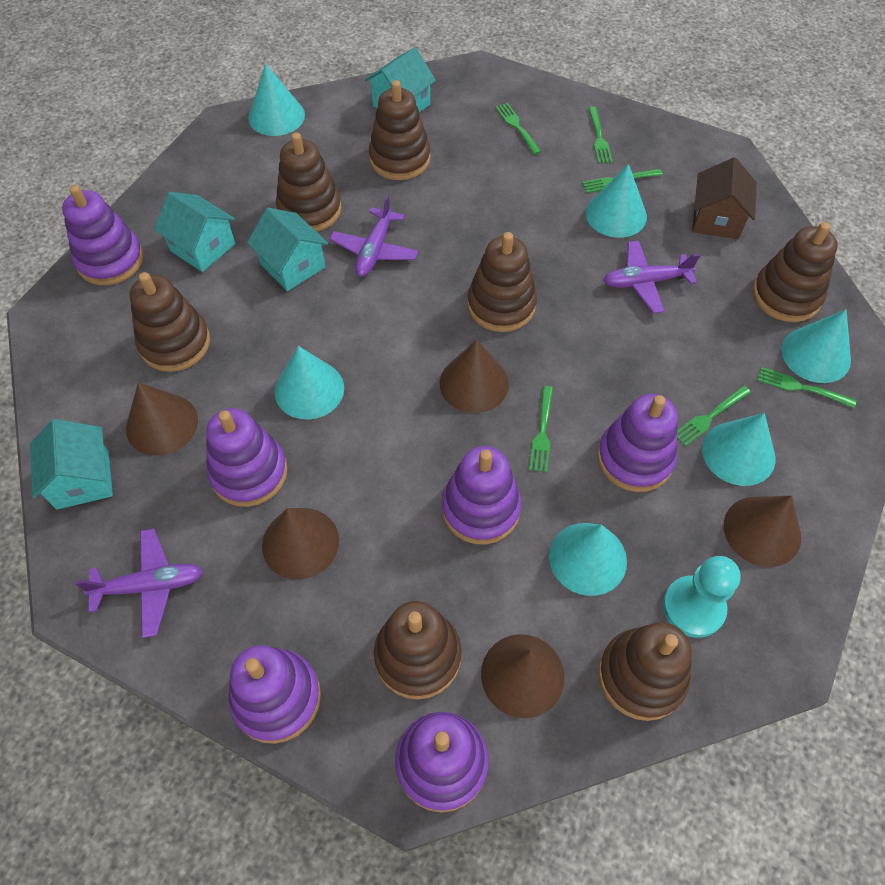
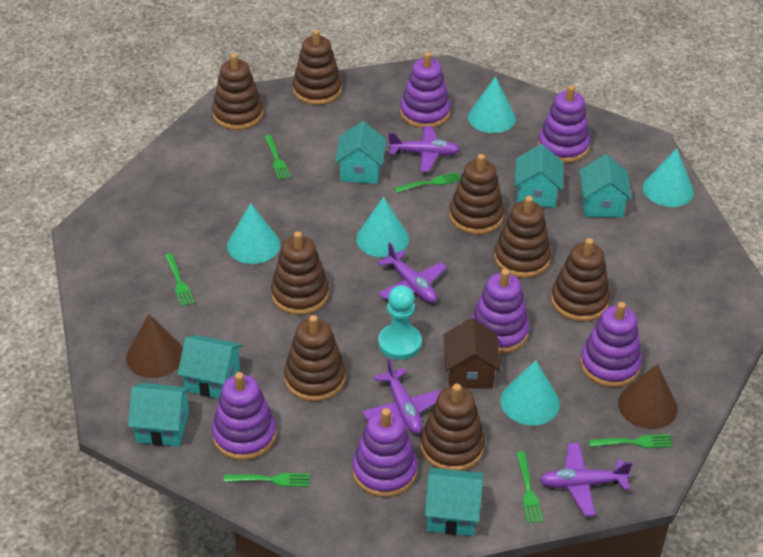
brown cone: 5 -> 2
brown stacking toy: 7 -> 8
purple plane: 3 -> 4
turquoise cone: 6 -> 5
turquoise house: 4 -> 6

